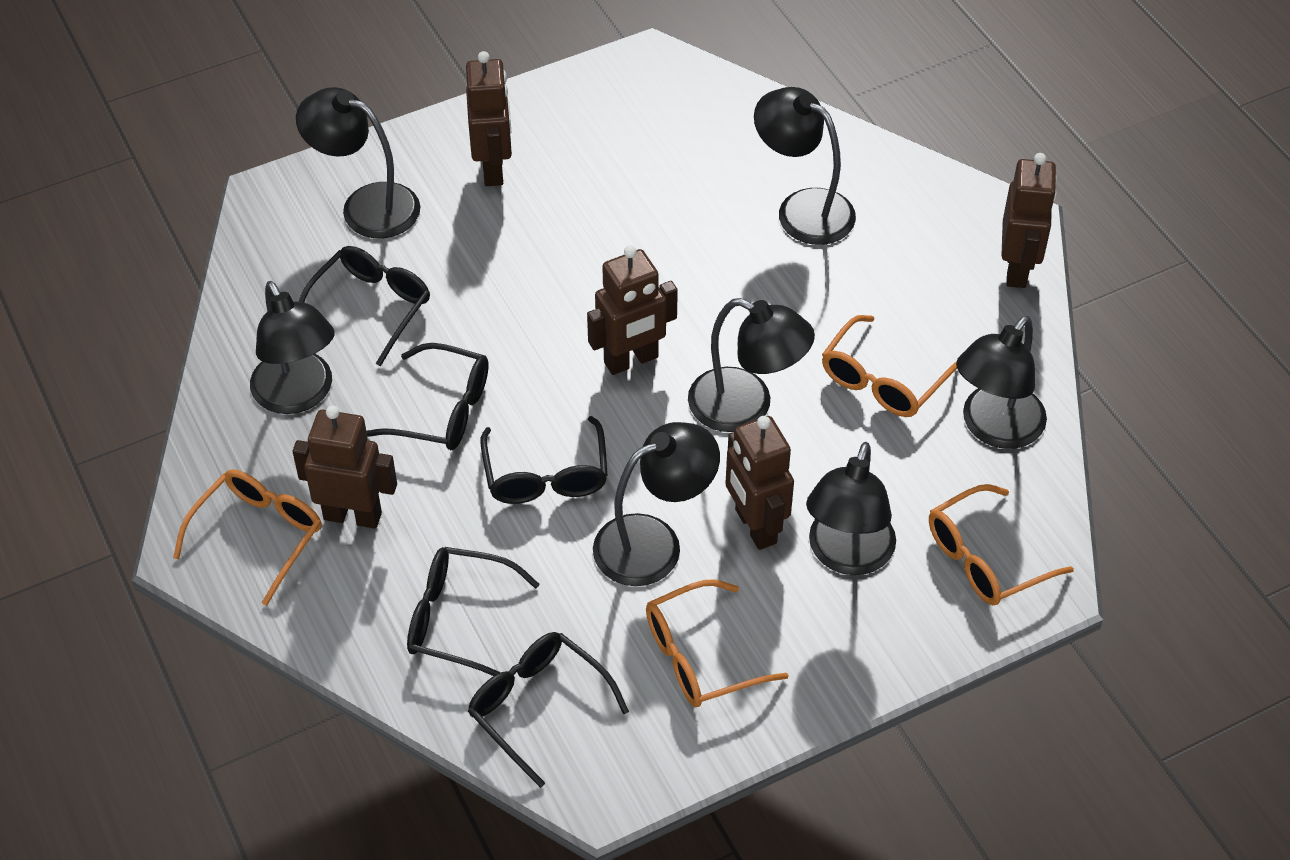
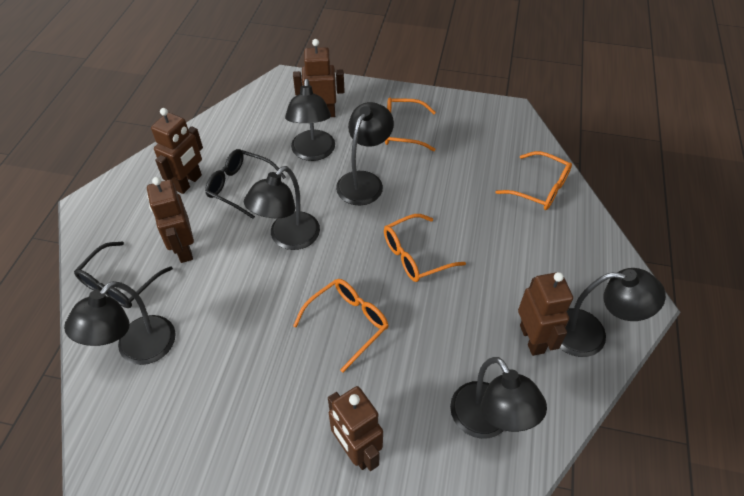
black glasses: 5 -> 2
black lamp: 7 -> 6

